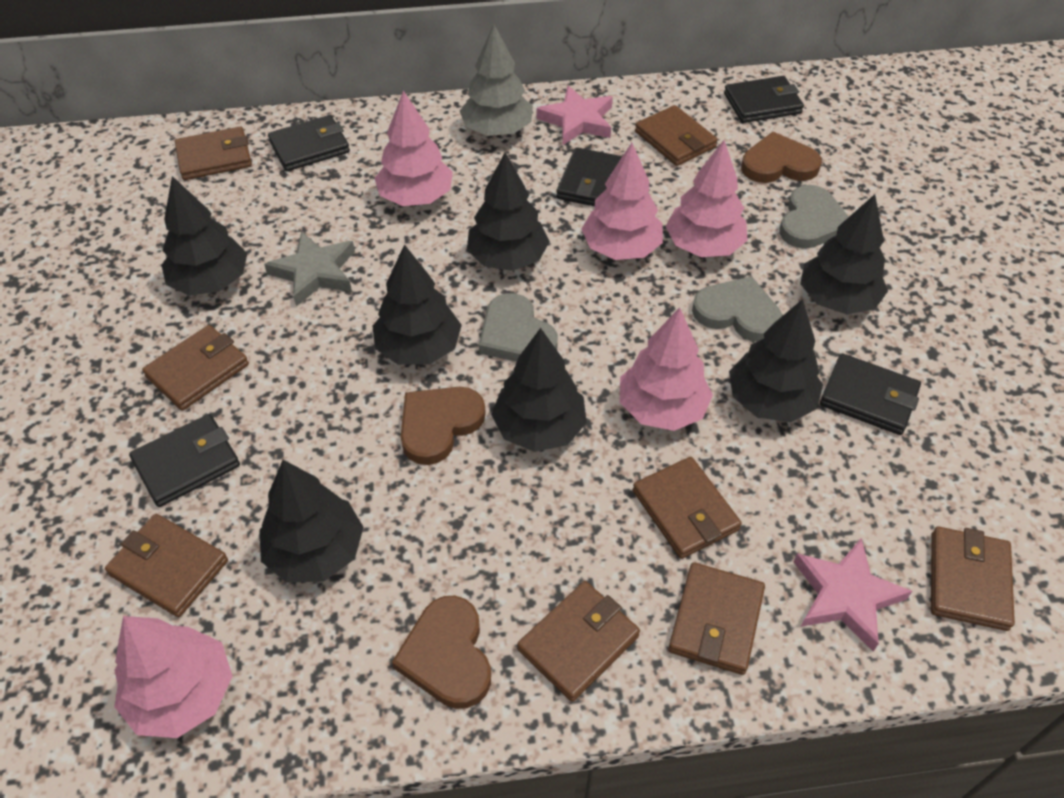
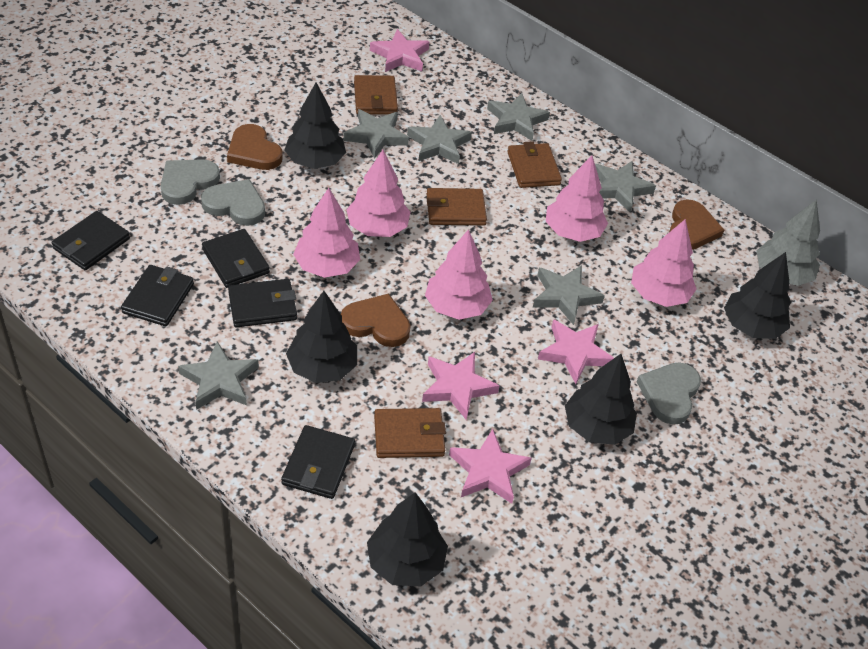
black tree: 7 -> 5
brown wallet: 8 -> 4
grey star: 1 -> 6
pink star: 2 -> 4

